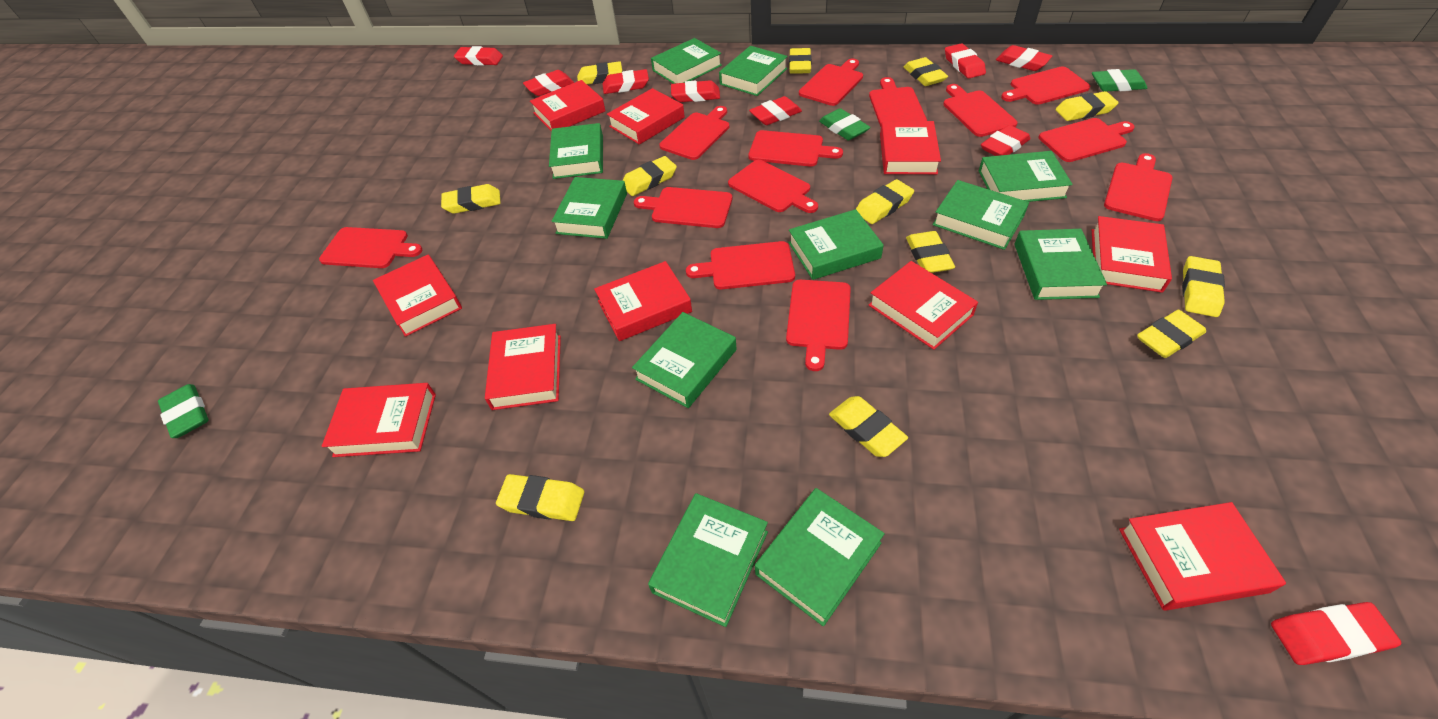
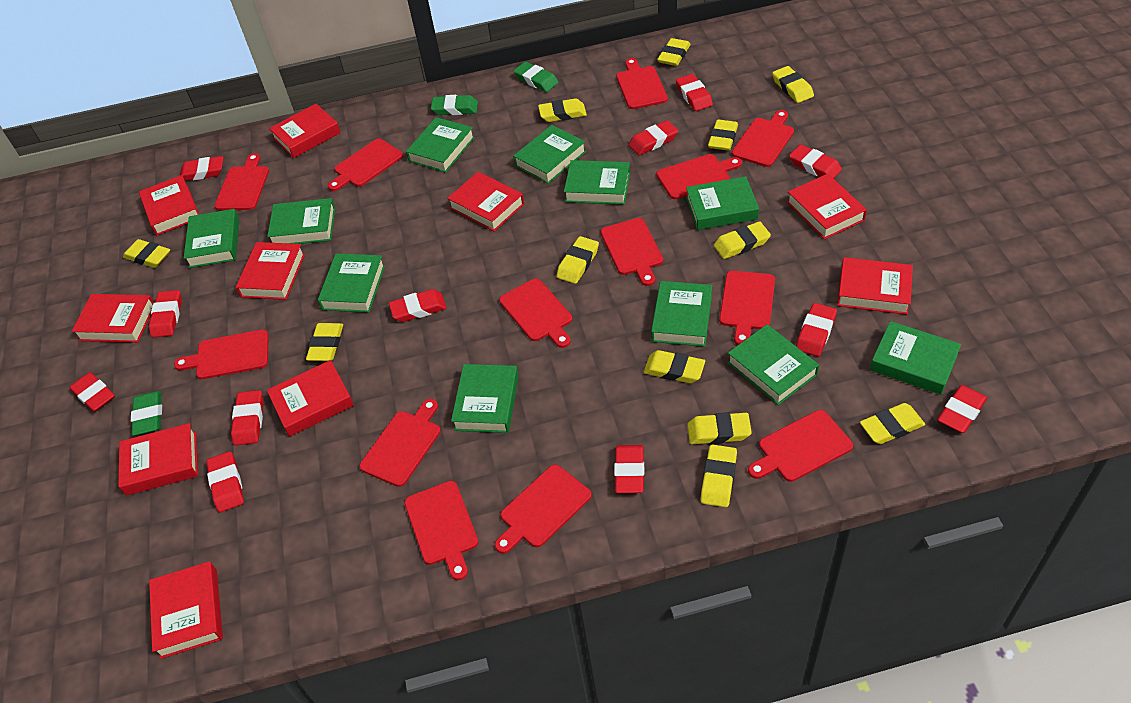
red eraser: 9 -> 12

